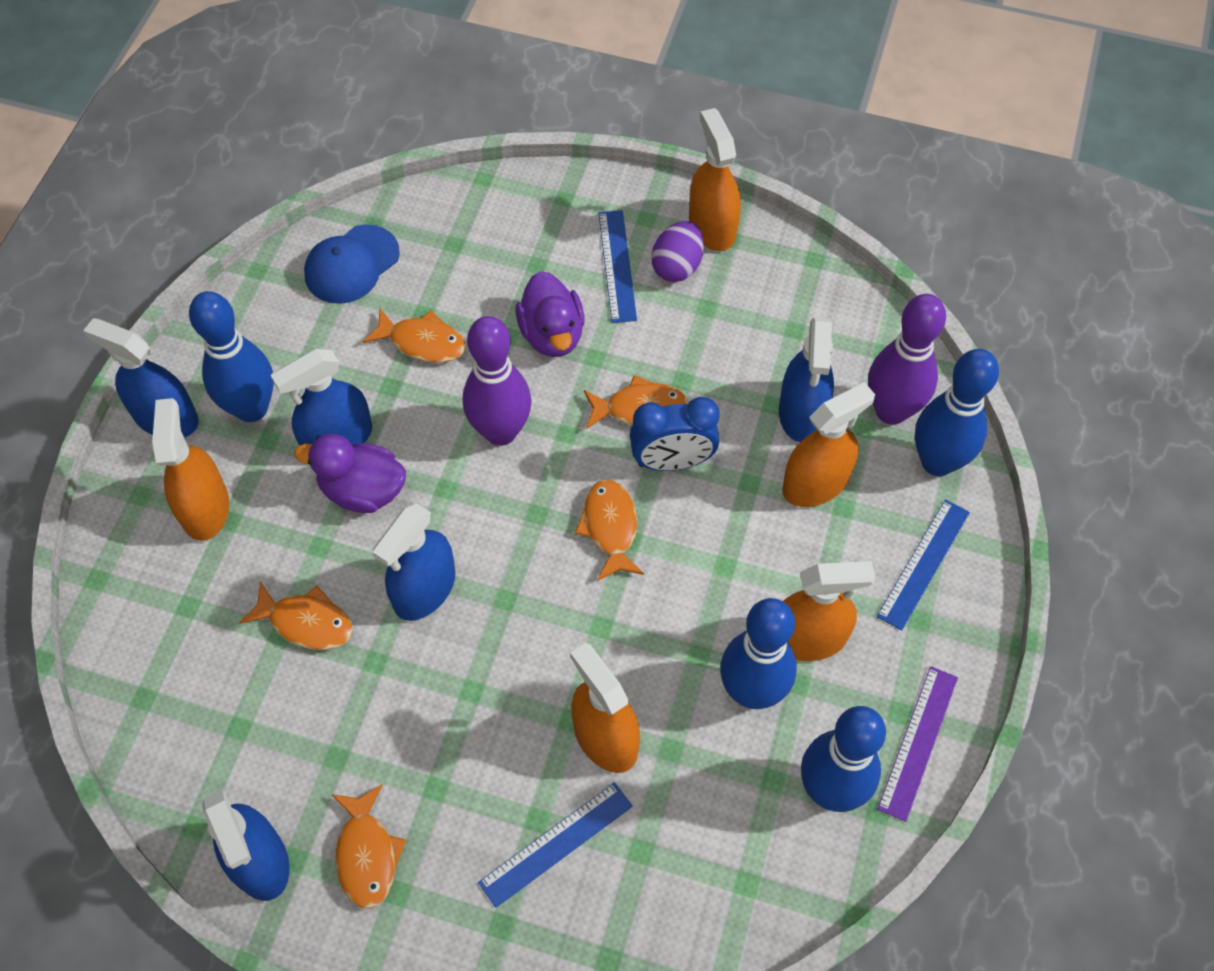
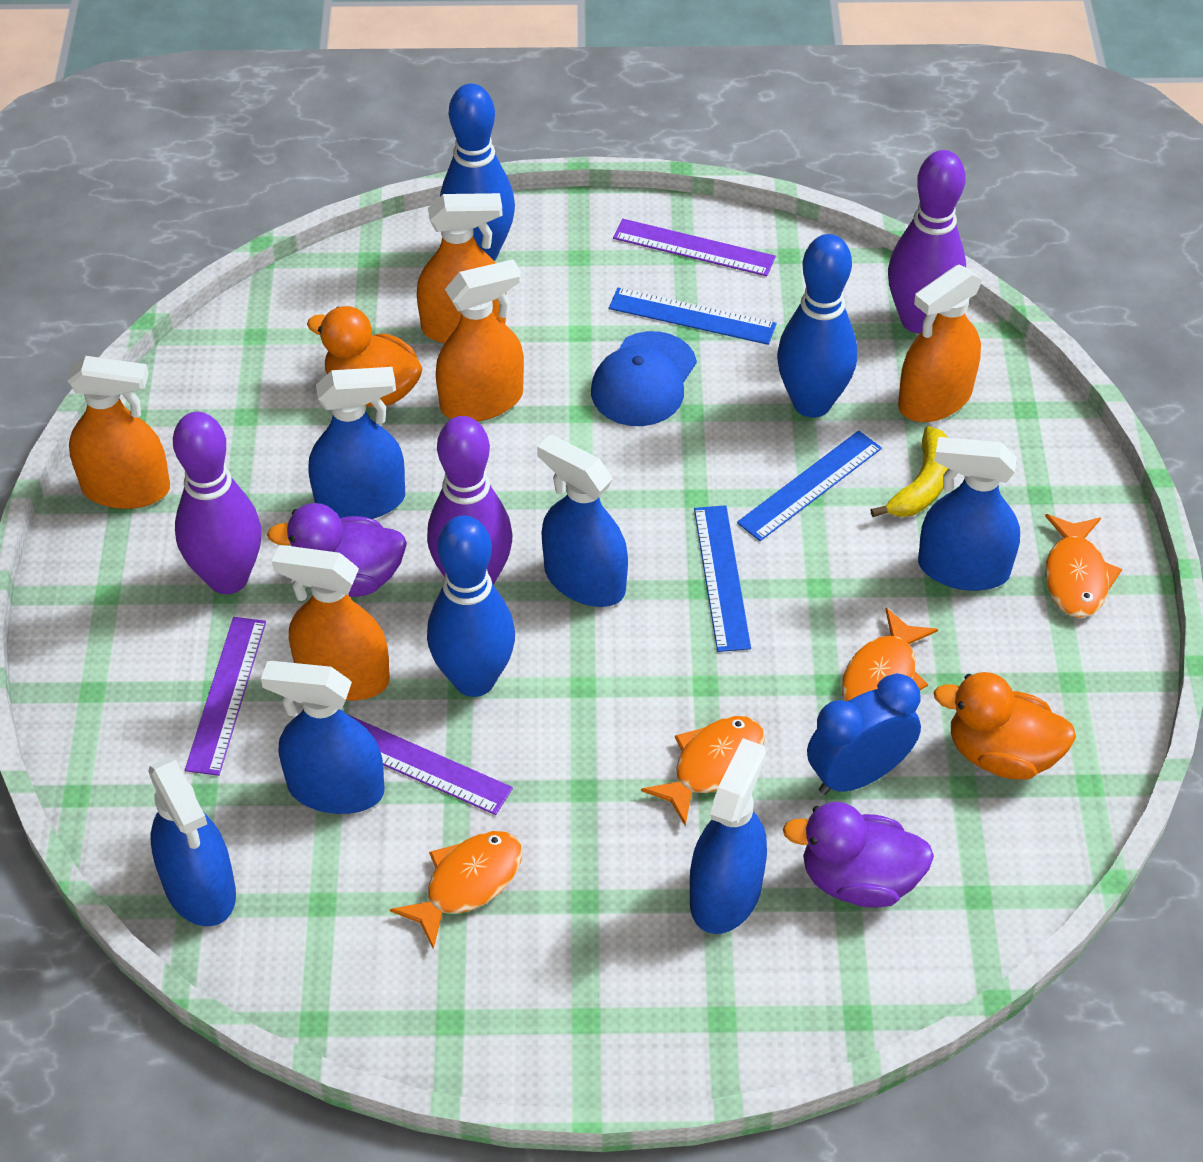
blue bowling pin: 4 -> 3
blue spray bottle: 5 -> 6
orange duck: 0 -> 2
orange fish: 5 -> 4
purple bowling pin: 2 -> 3
purple egg: 1 -> 0
purple ruler: 1 -> 3
yellow banana: 0 -> 1

